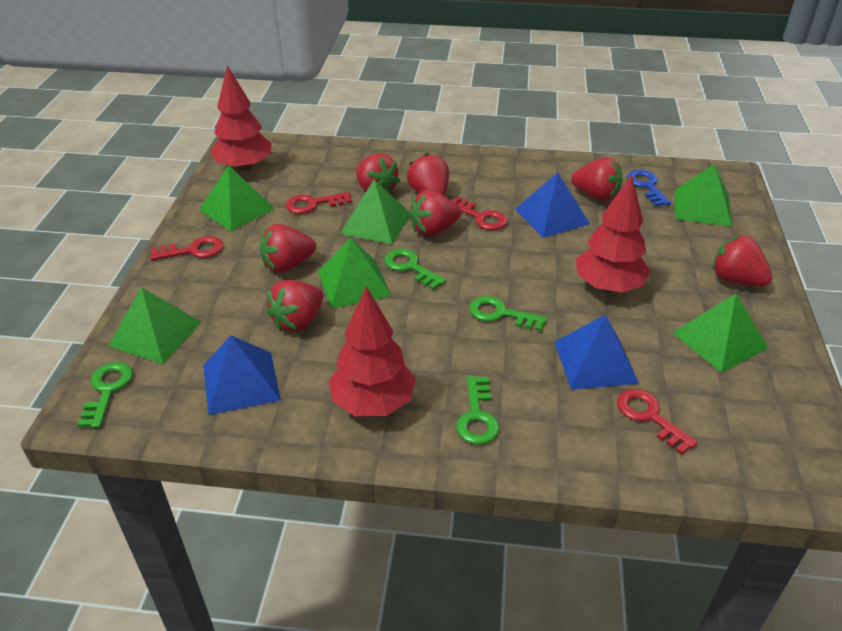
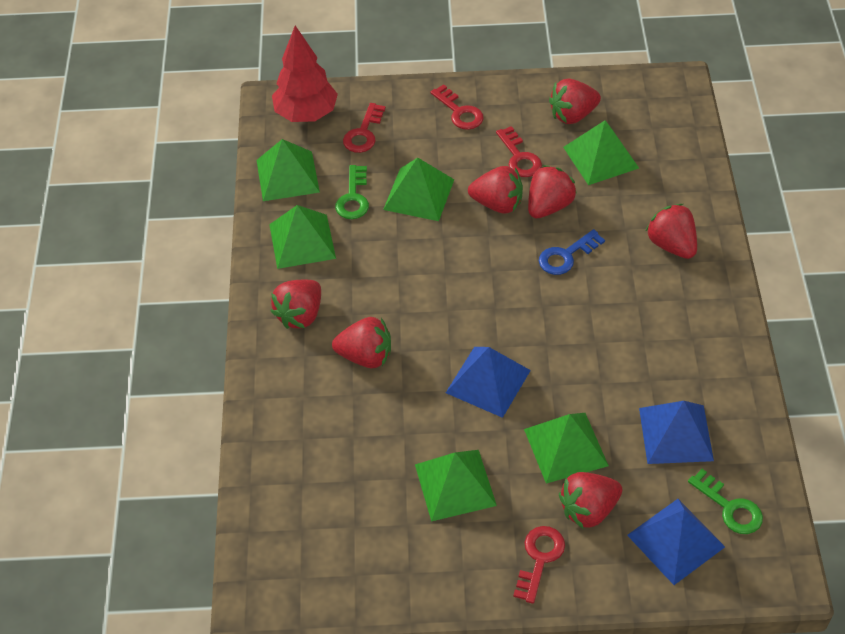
green key: 4 -> 2
red tree: 3 -> 1

